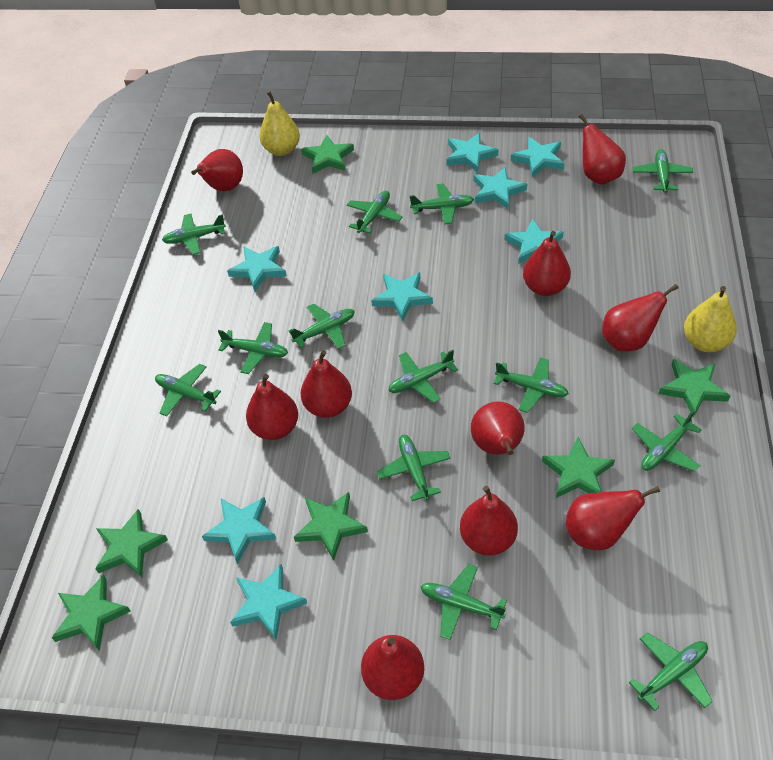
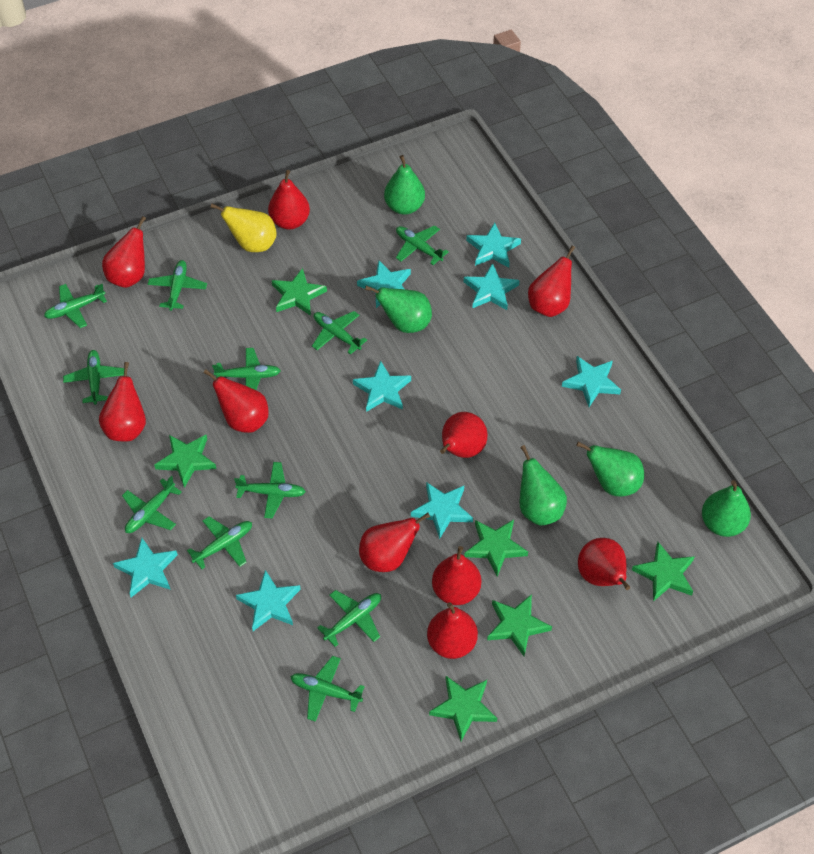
green pear: 0 -> 5
green plane: 13 -> 11
yellow pear: 2 -> 1

